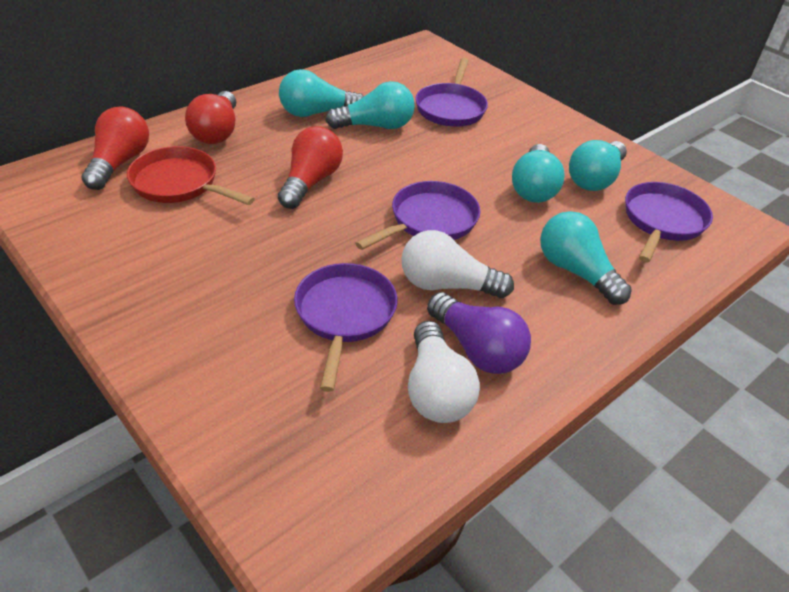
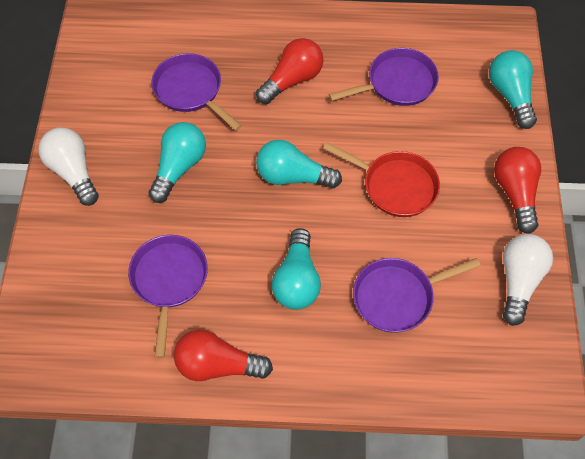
purple light bulb: 1 -> 0
turquoise light bulb: 5 -> 4

